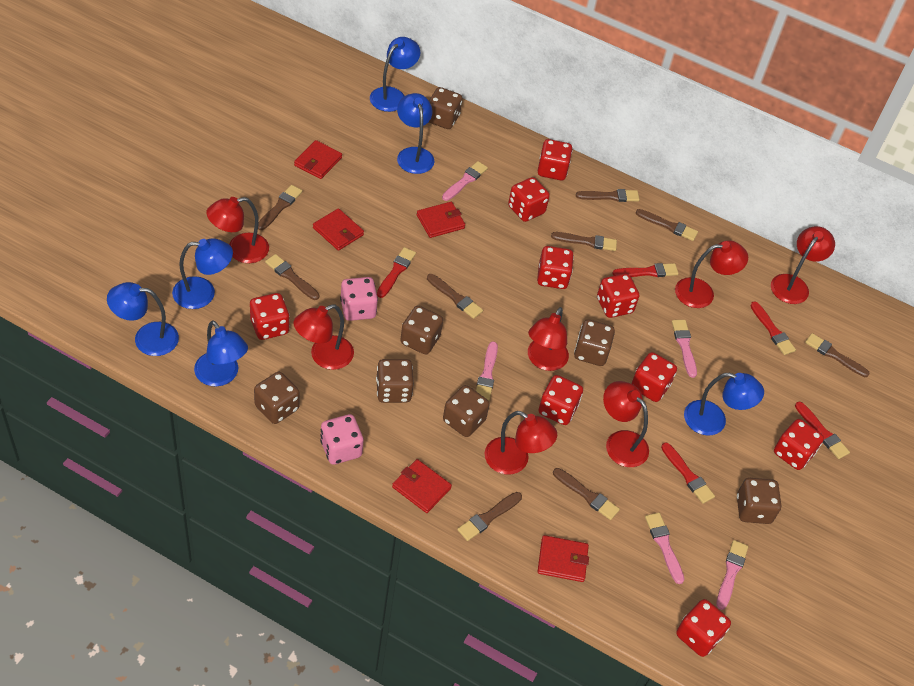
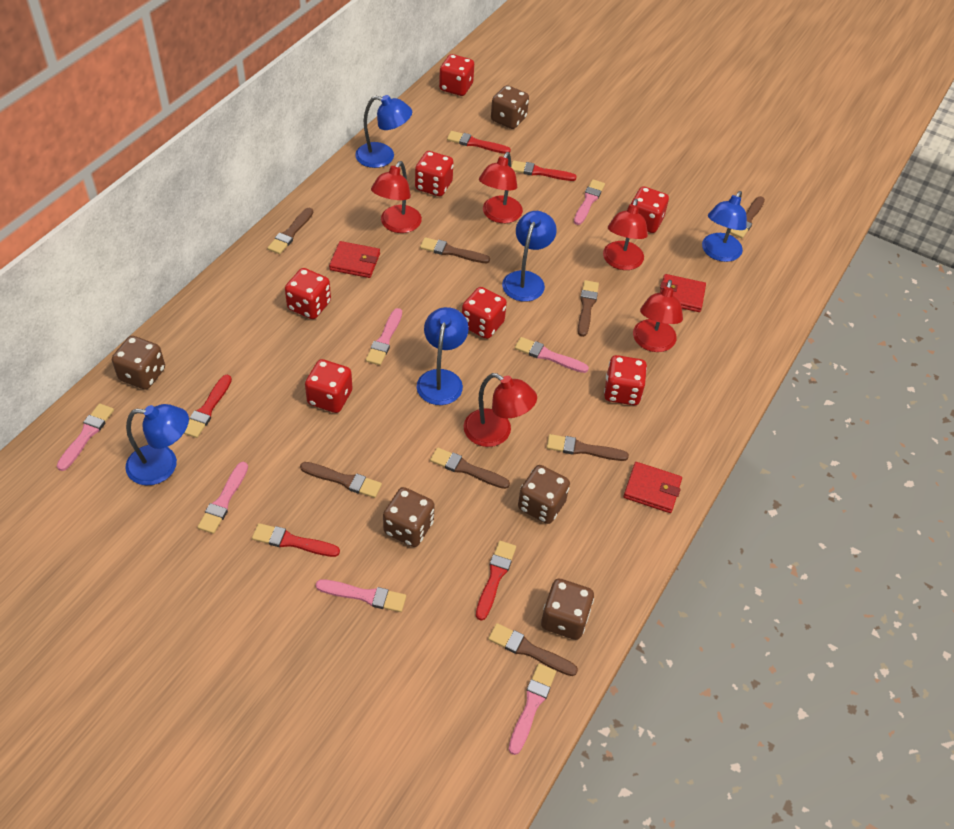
blue lamp: 6 -> 5
brown brush: 9 -> 8
brown dice: 7 -> 5
pink brush: 5 -> 7
pink dice: 2 -> 0
red dice: 9 -> 7
red lamp: 7 -> 5
red wallet: 5 -> 3

